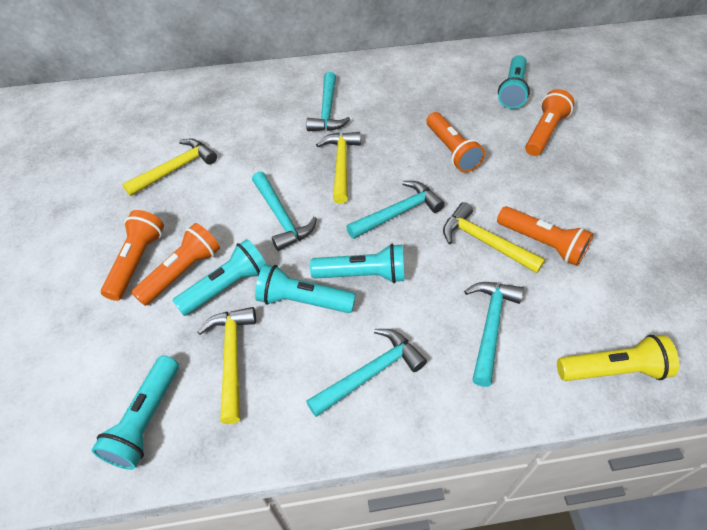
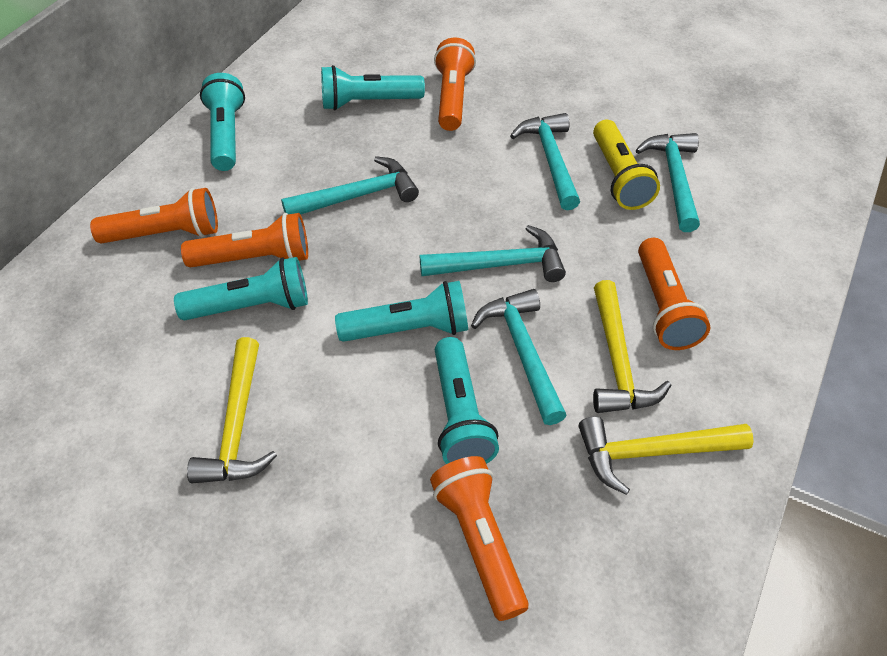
yellow hammer: 4 -> 3

